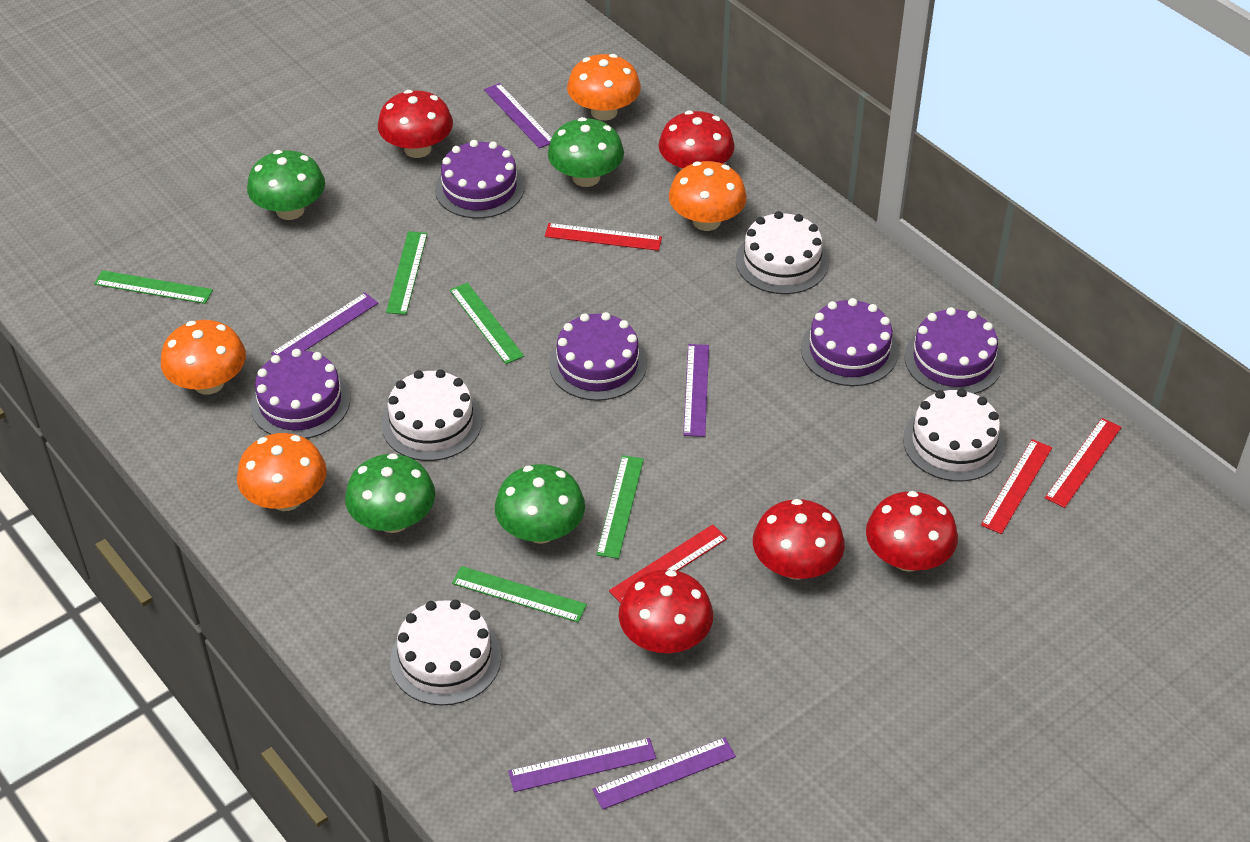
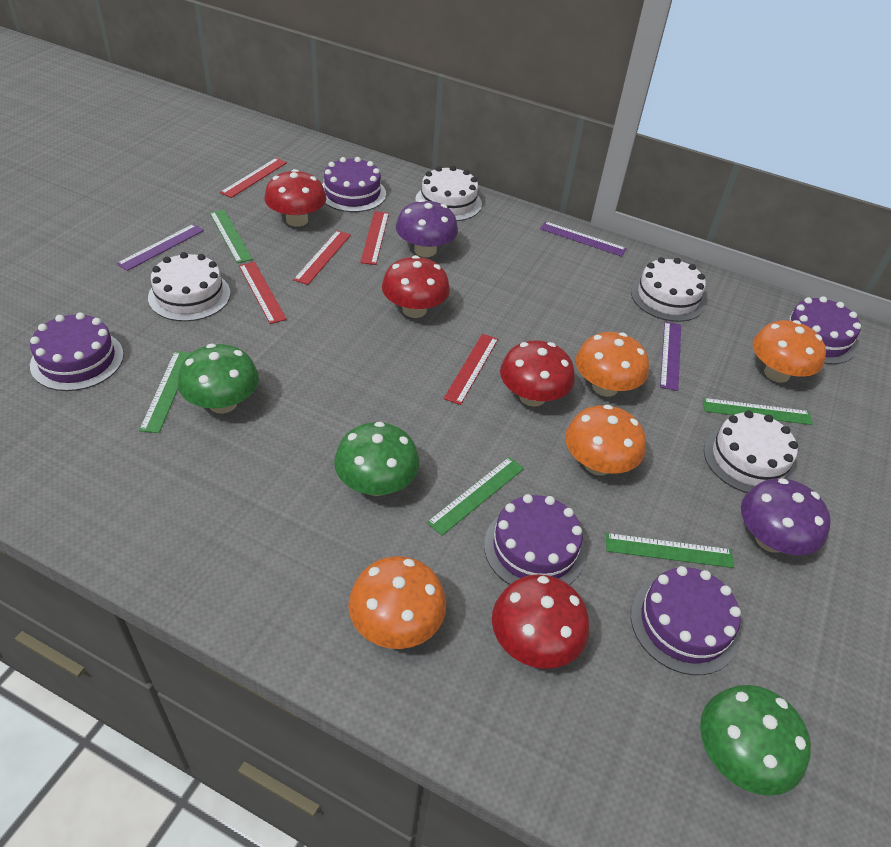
green mushroom: 4 -> 3
purple mushroom: 0 -> 2
purple ruler: 5 -> 3
red mushroom: 5 -> 4
red ruler: 4 -> 5

